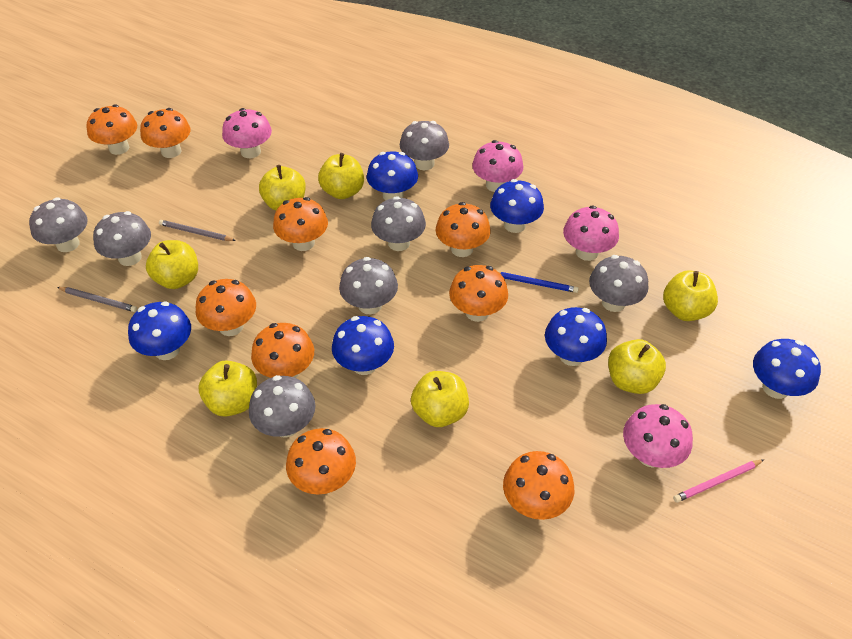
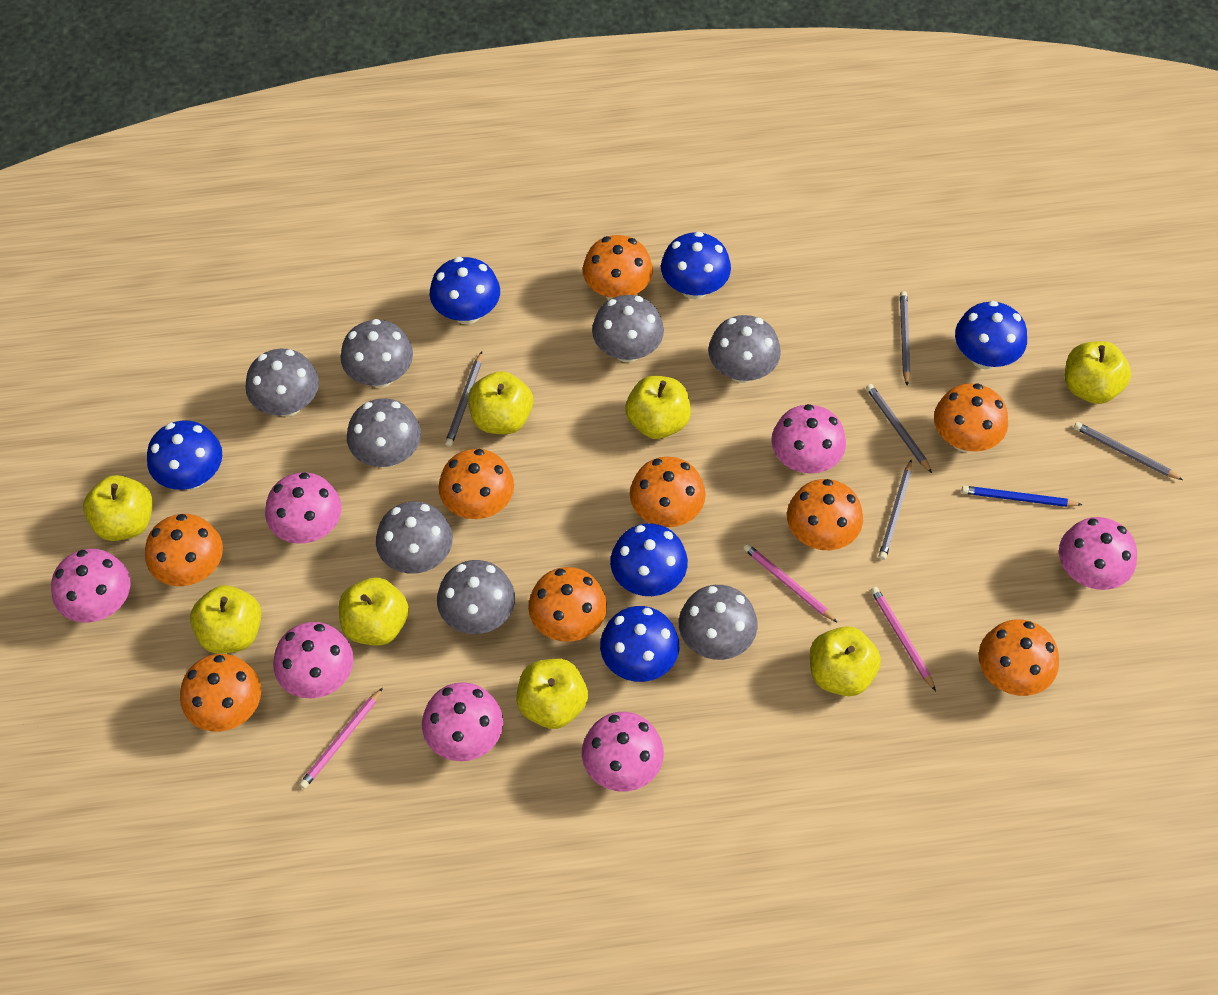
grey mushroom: 7 -> 8
grey pencil: 2 -> 5
pink mushroom: 4 -> 7
pink pencil: 1 -> 3
yellow apple: 7 -> 8

